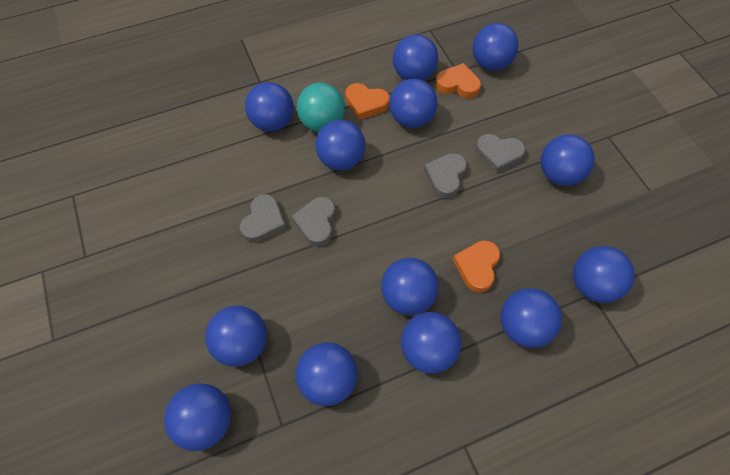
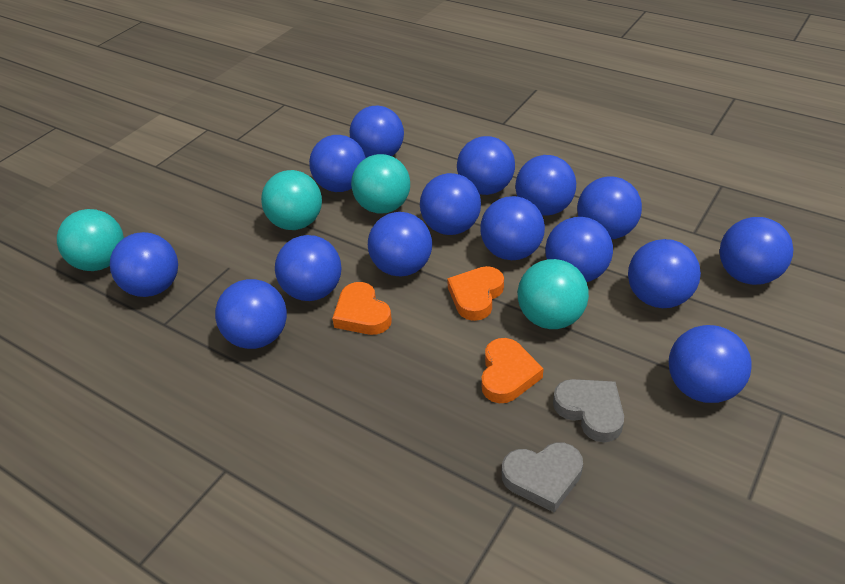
blue ball: 13 -> 15
grey heart: 4 -> 2
turquoise ball: 1 -> 4

